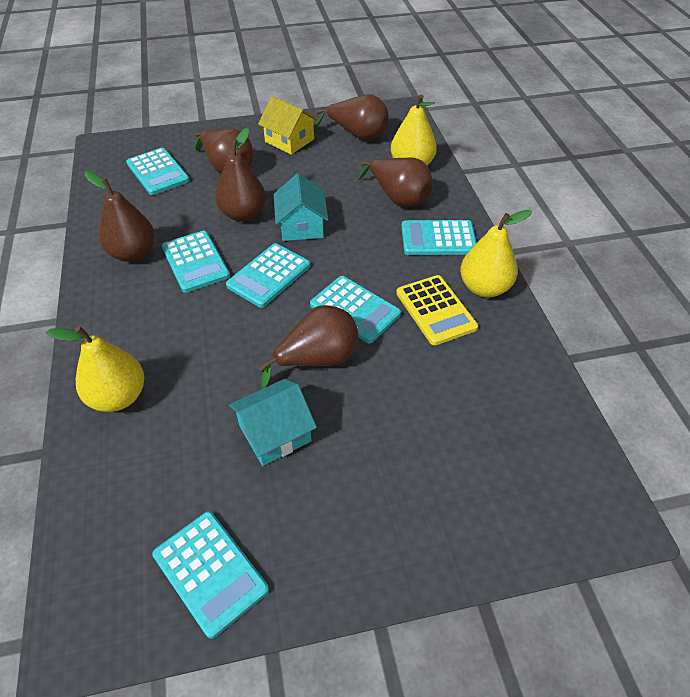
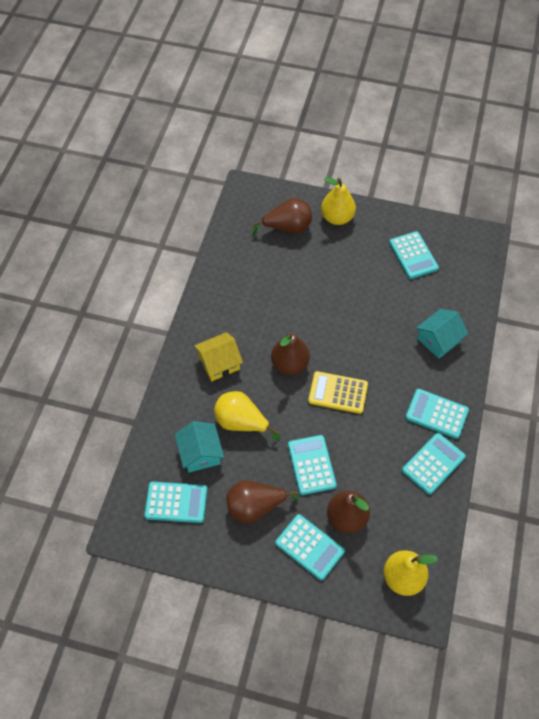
brown pear: 6 -> 4

